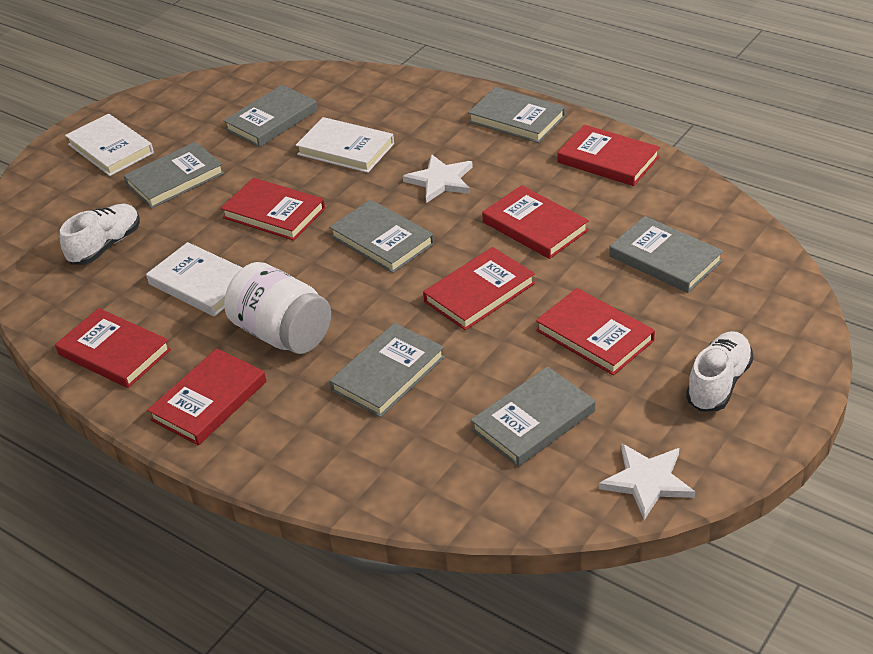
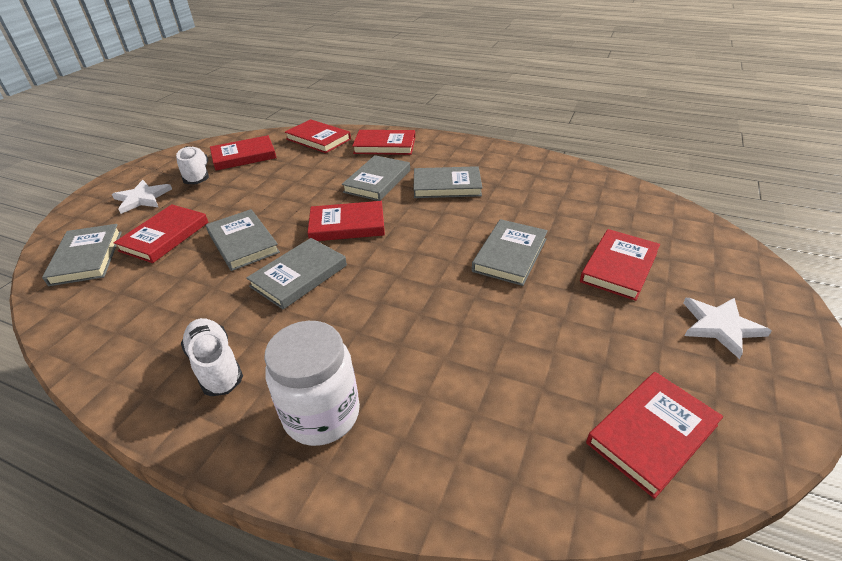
grey book: 7 -> 6
white book: 3 -> 0

